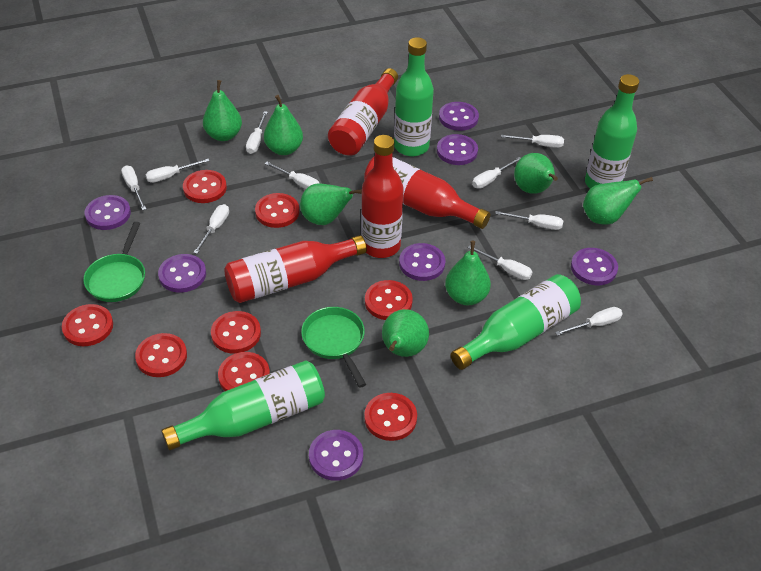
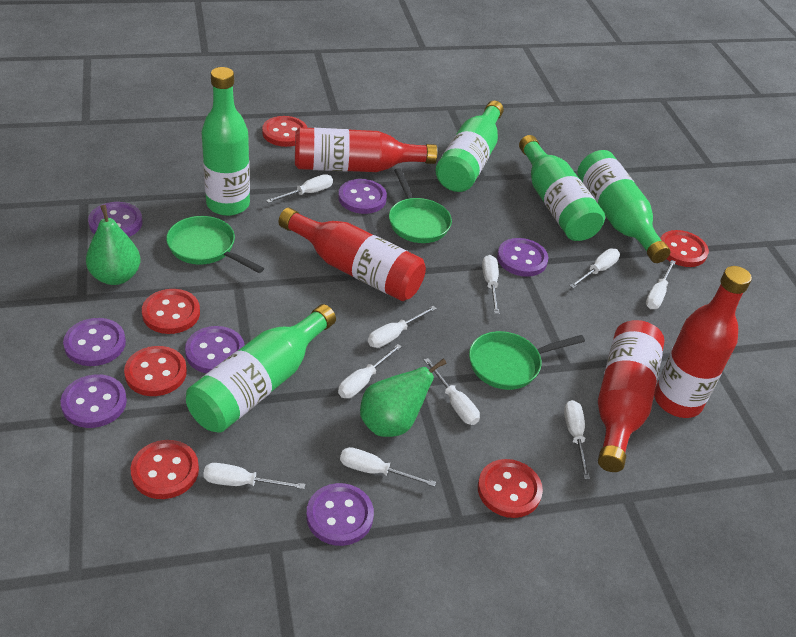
green bottle: 4 -> 5
green pan: 2 -> 3
green pear: 7 -> 2
red button: 8 -> 6

